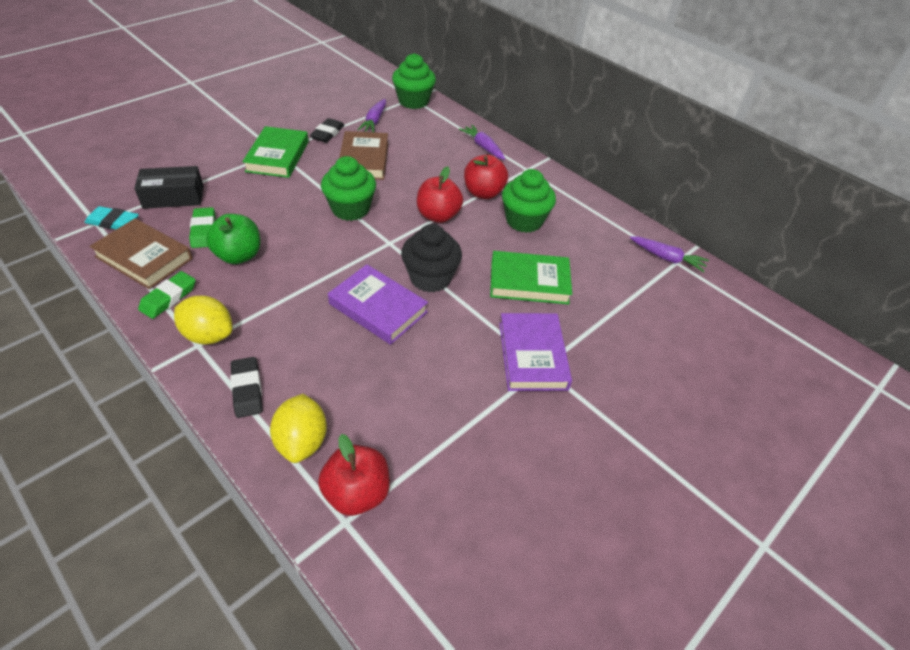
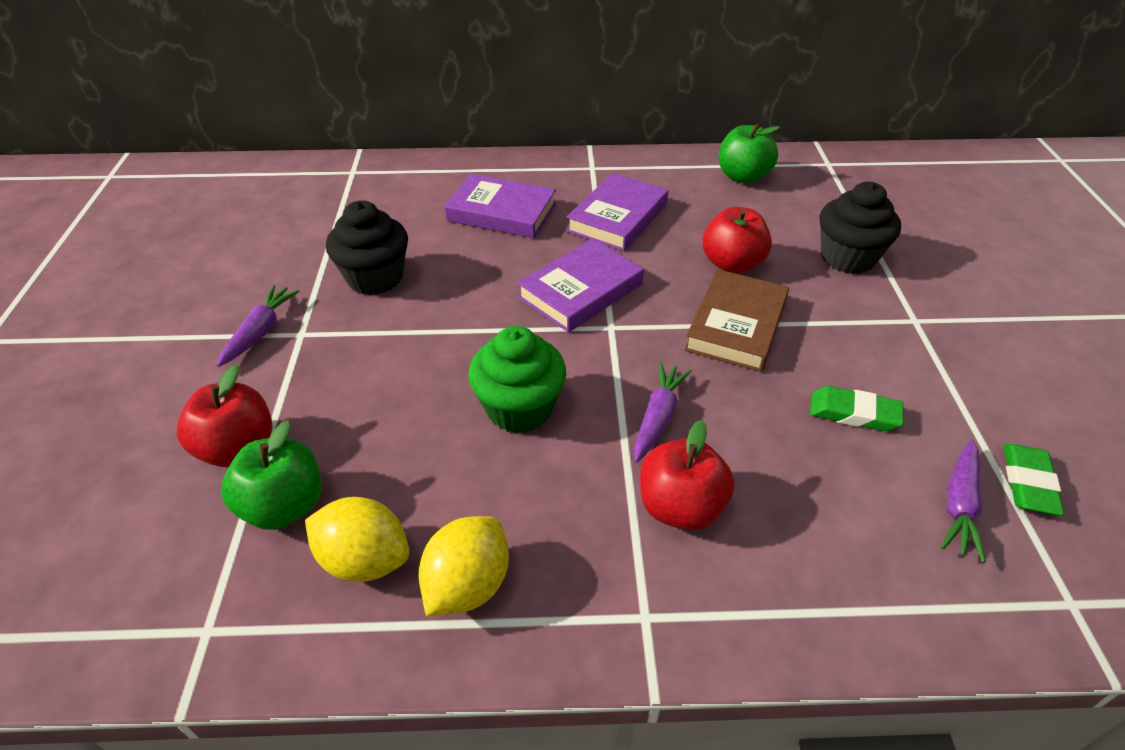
black box: 1 -> 0
black cupcake: 1 -> 2
black eraser: 2 -> 0
brown book: 2 -> 1
green apple: 1 -> 2
green book: 2 -> 0
green cupcake: 3 -> 1
purple book: 2 -> 3
turquoise eraser: 1 -> 0

